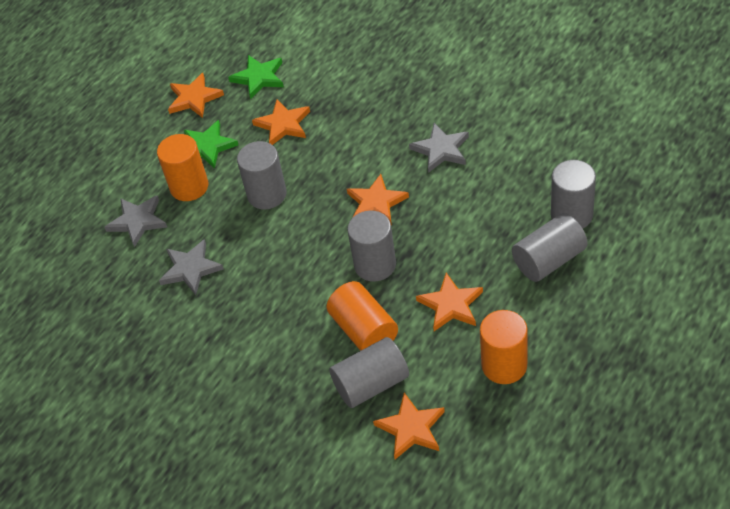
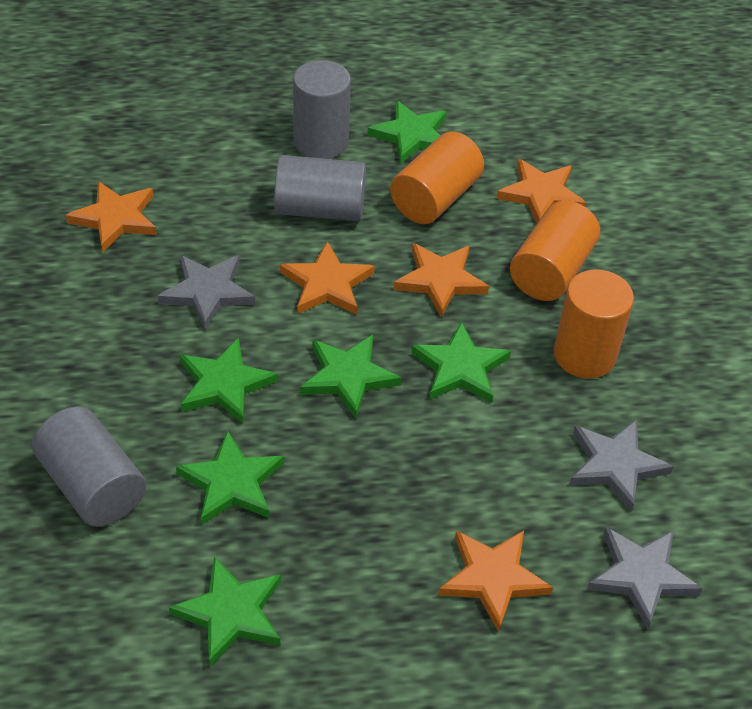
green star: 2 -> 6
grey cylinder: 5 -> 3

